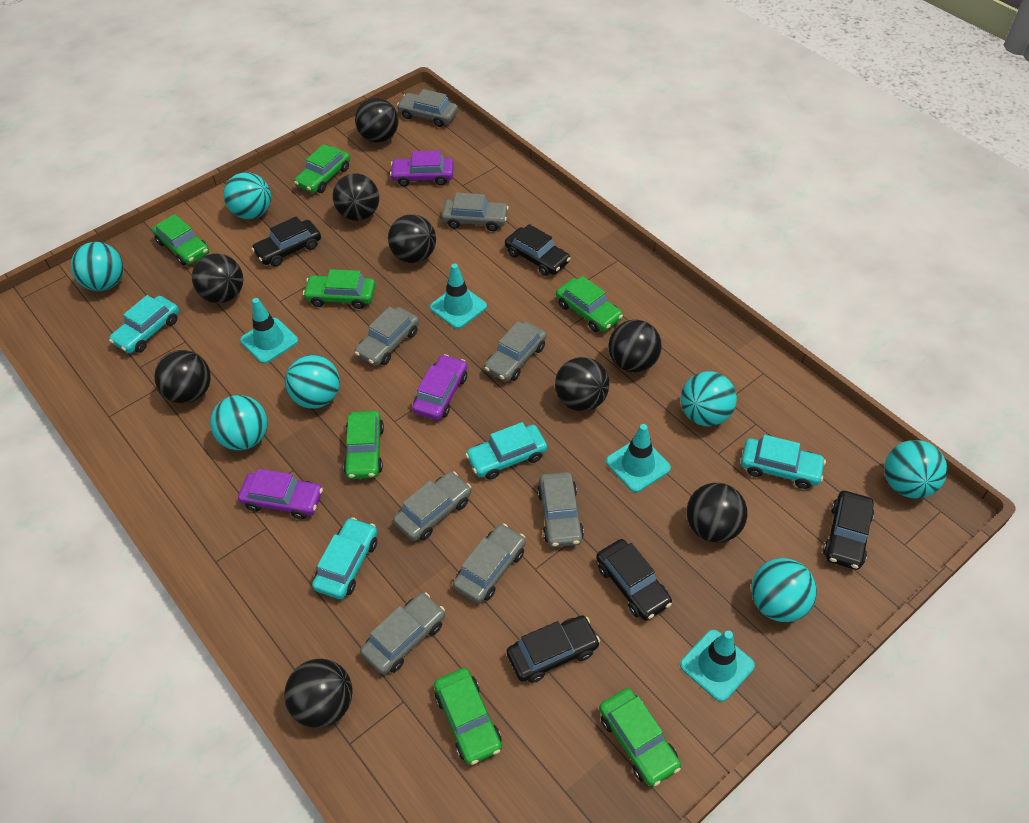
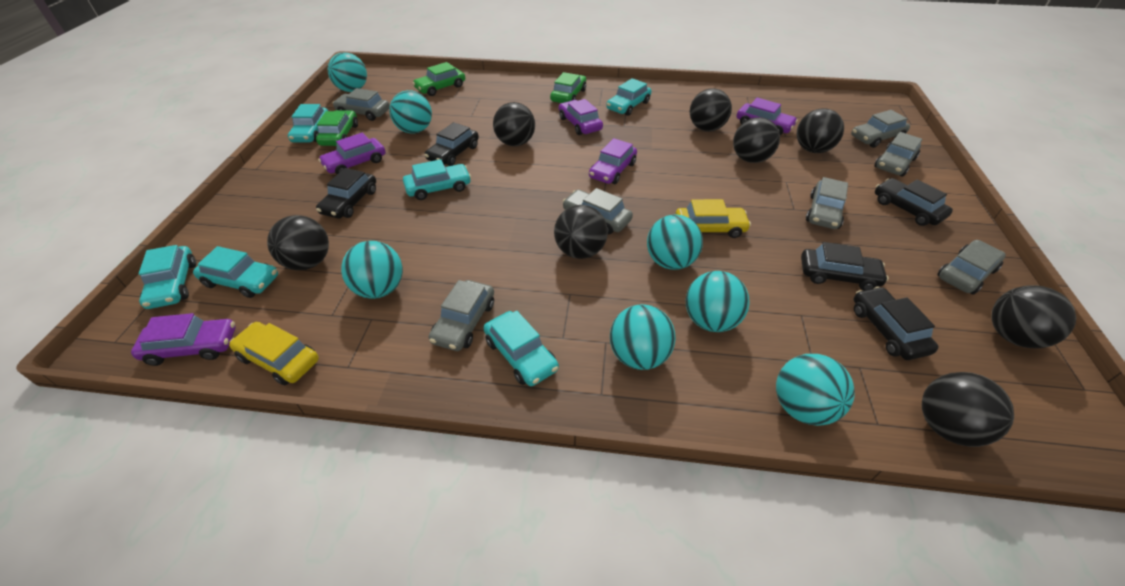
black ball: 9 -> 8
green car: 7 -> 3
grey car: 8 -> 7
purple car: 3 -> 5
turquoise car: 4 -> 6
turquoise traffic cone: 4 -> 0
yellow car: 0 -> 2

